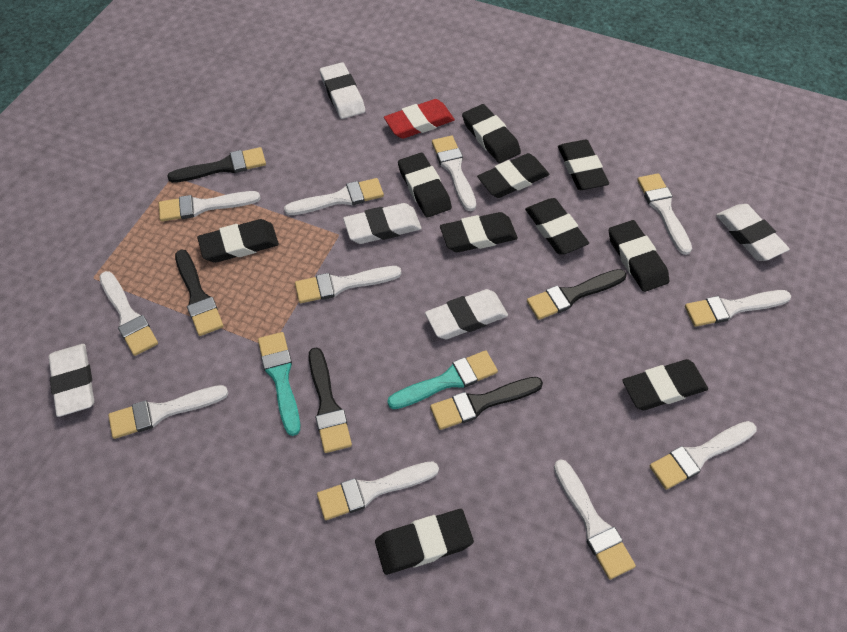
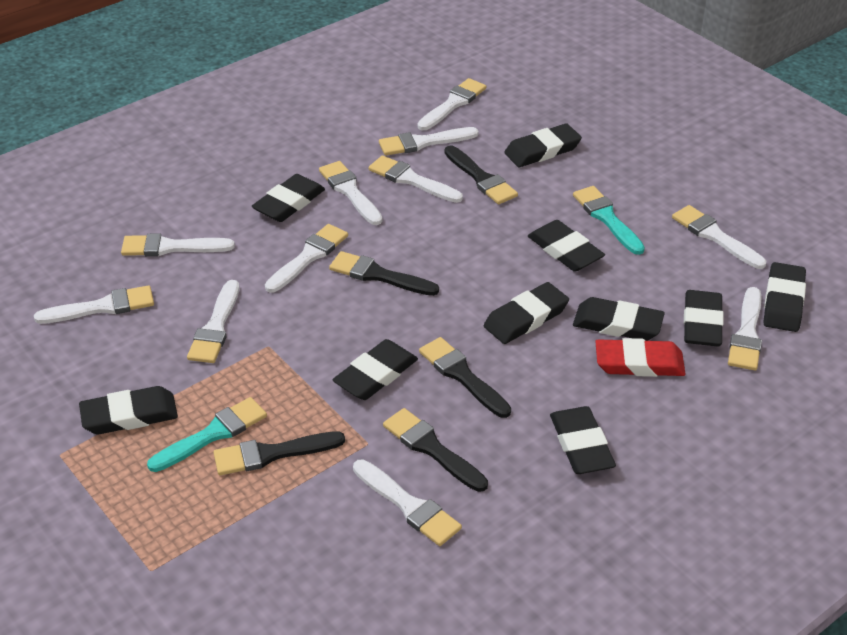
white eraser: 5 -> 0

